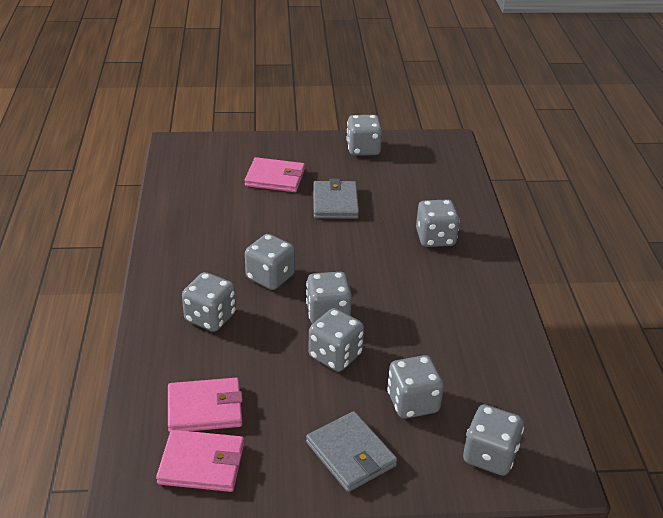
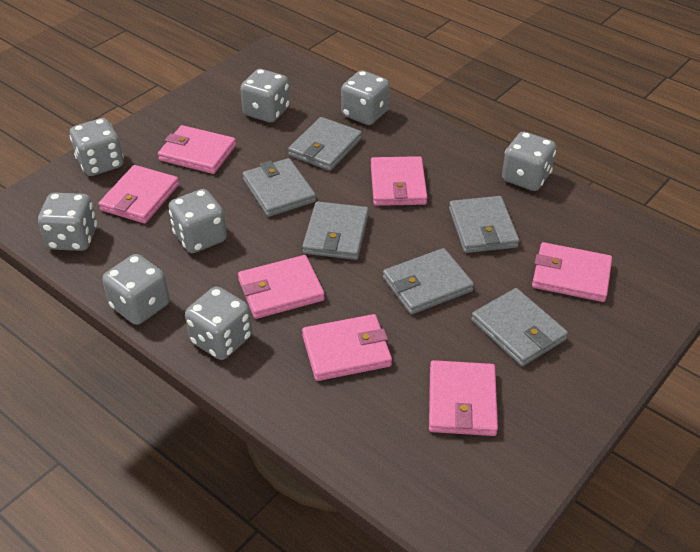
grey wallet: 2 -> 6
pink wallet: 3 -> 7

